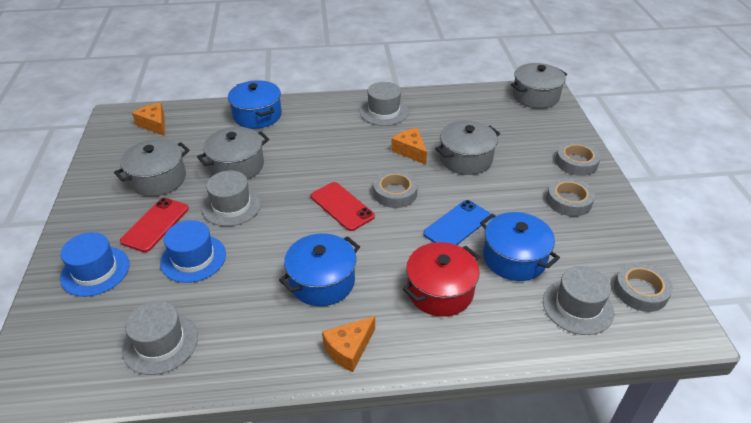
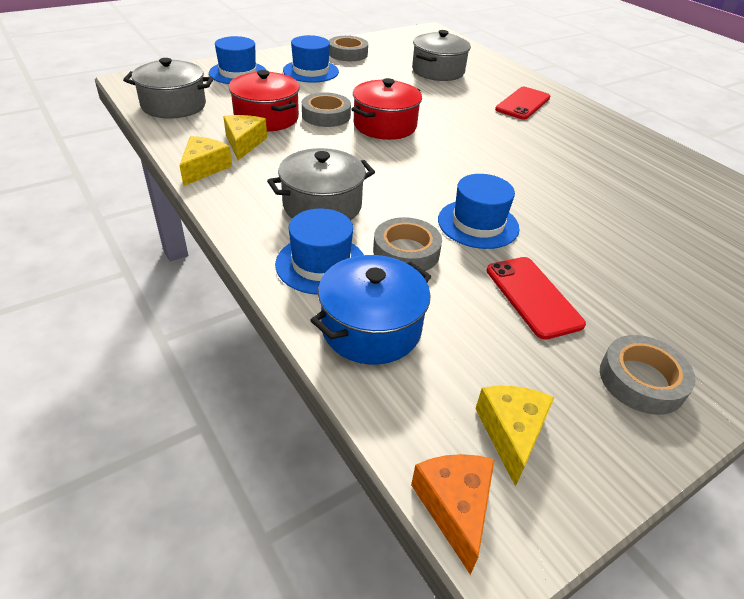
blue hat: 2 -> 4
blue phone: 1 -> 0
blue pot: 3 -> 1
grey hat: 4 -> 0
grey pot: 4 -> 3
orange cheese: 3 -> 1
red pot: 1 -> 2
yellow cheese: 0 -> 3

